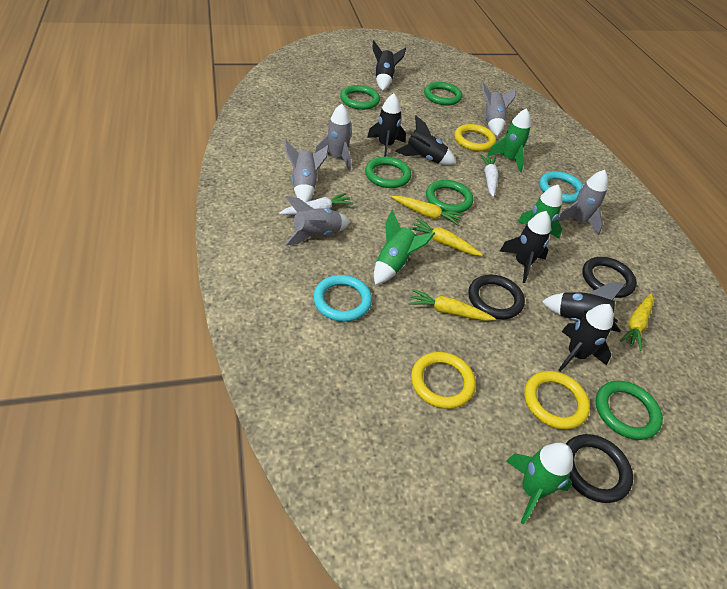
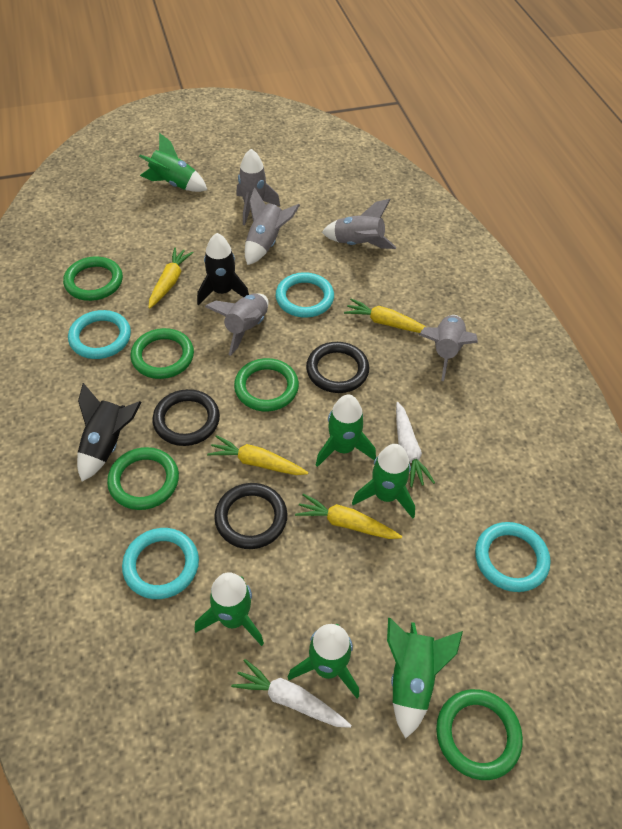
black rocket: 6 -> 2
green rocket: 4 -> 6
turquoise ring: 2 -> 4
yellow ring: 3 -> 0

